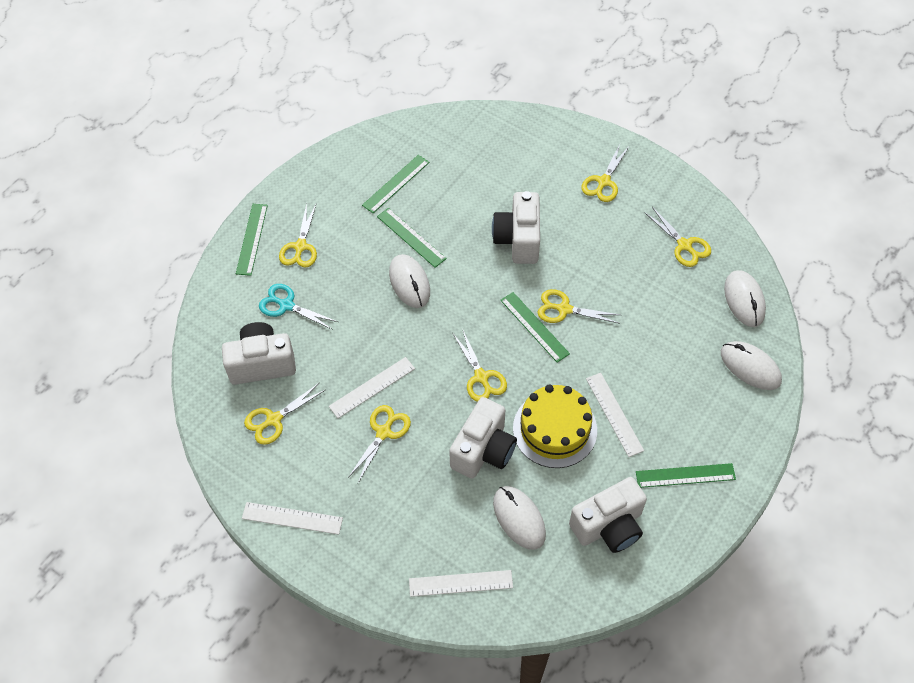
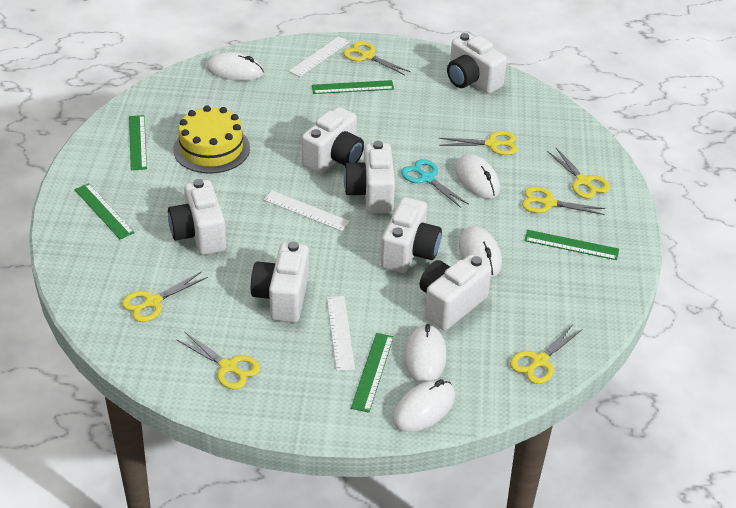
white camera: 4 -> 7
white mouse: 4 -> 5
white ruler: 4 -> 3

